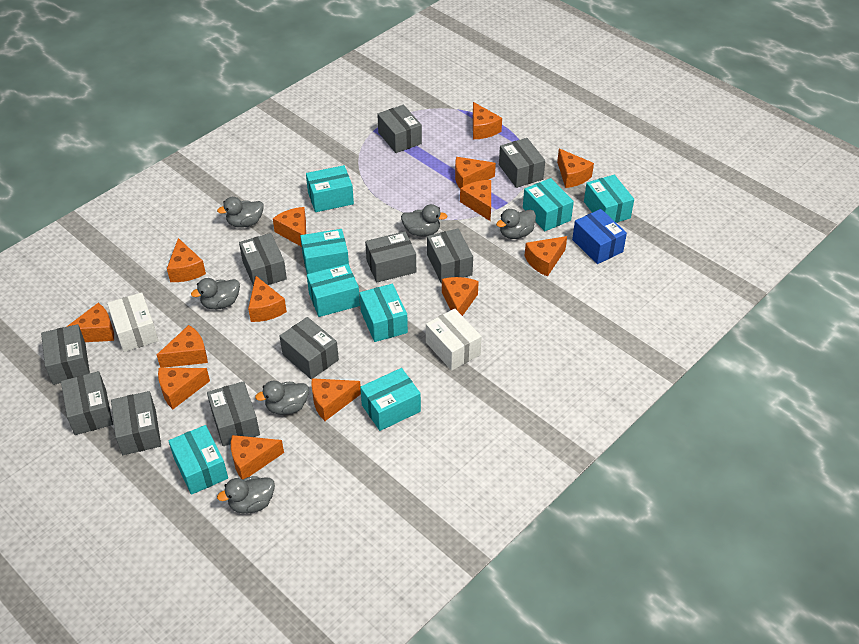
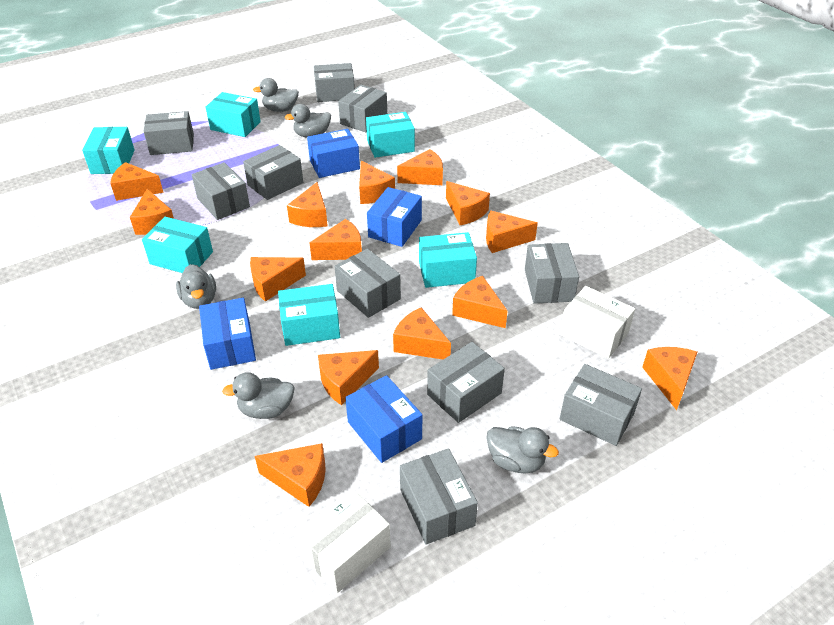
blue box: 1 -> 4
grey duck: 6 -> 5
turquoise box: 8 -> 6

